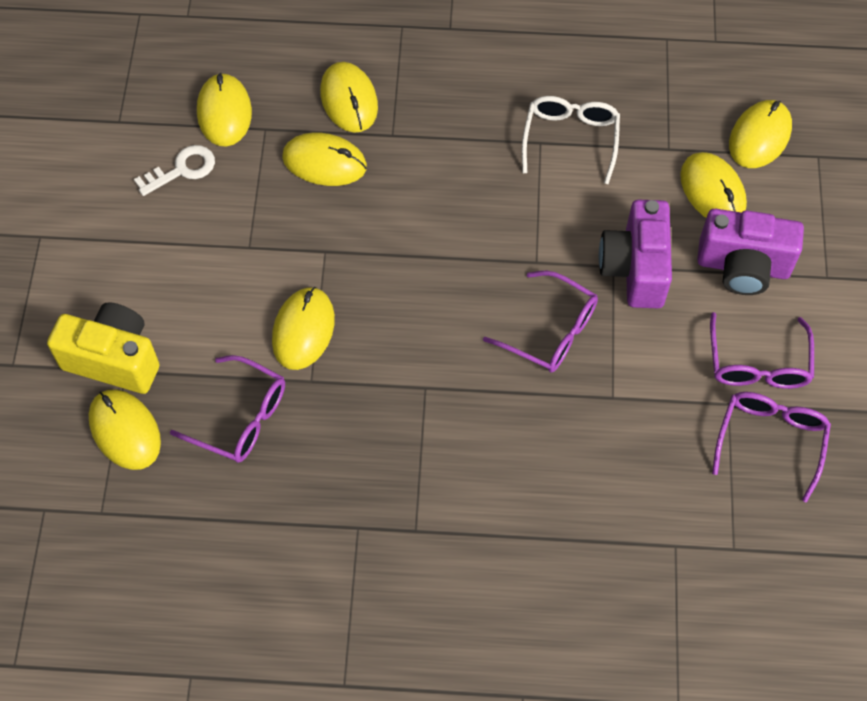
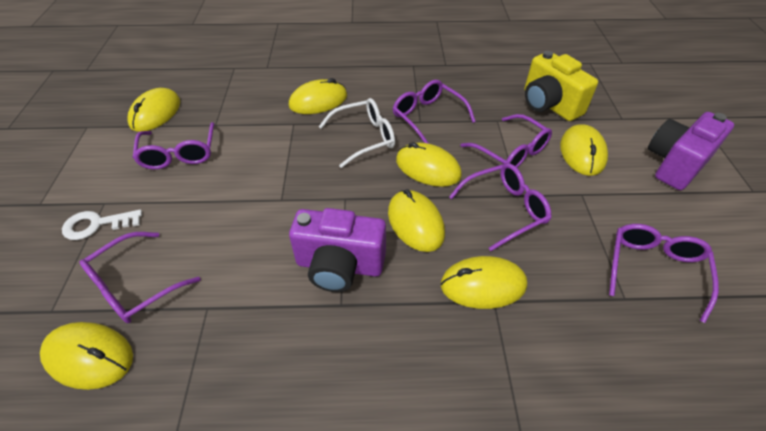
purple glasses: 4 -> 6

